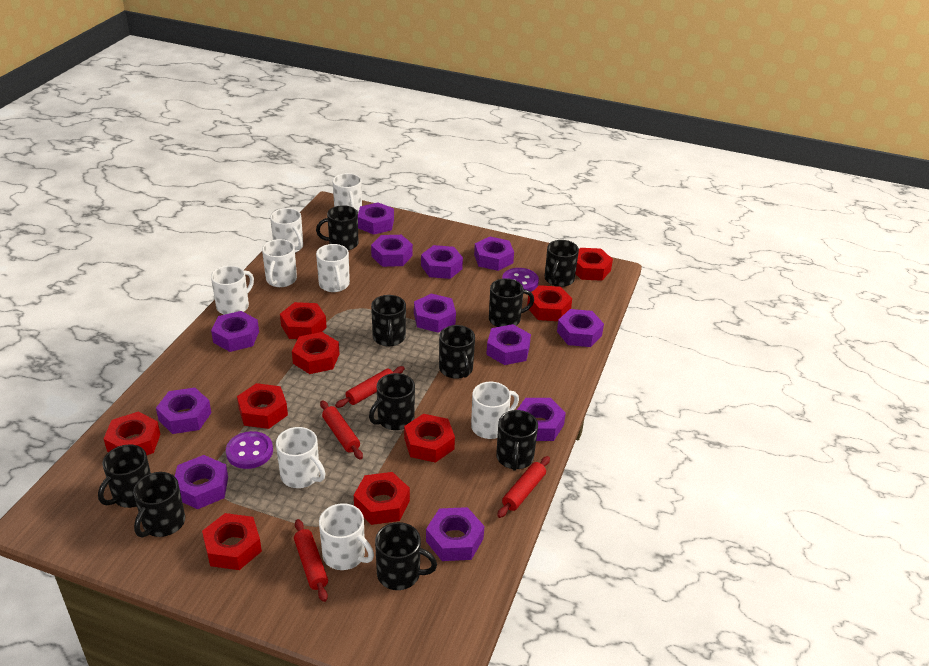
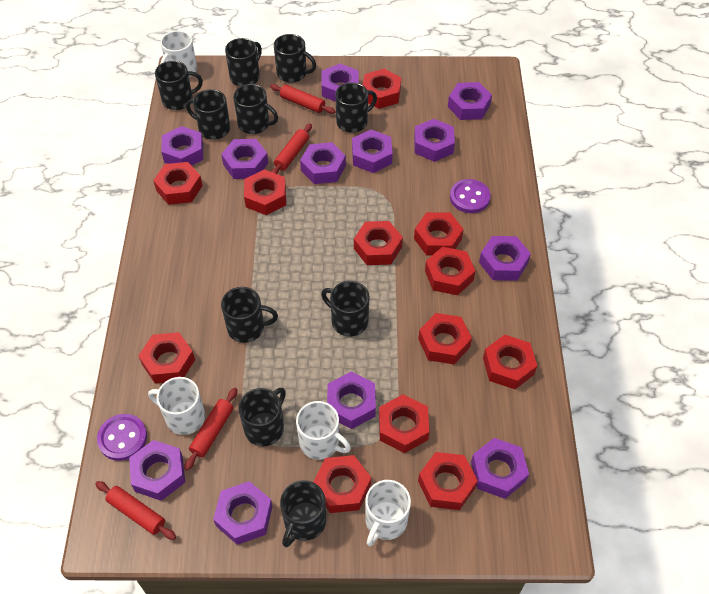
red nut: 9 -> 12
white mug: 8 -> 4

